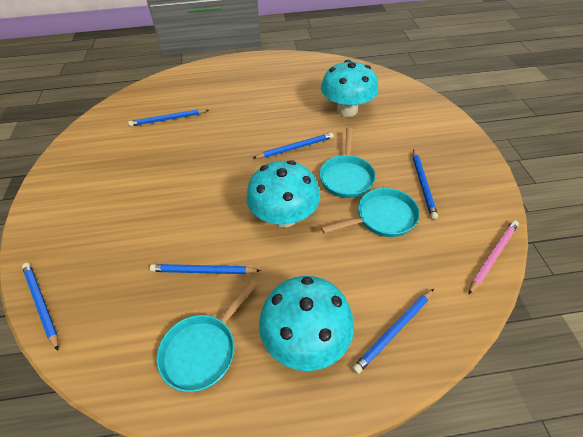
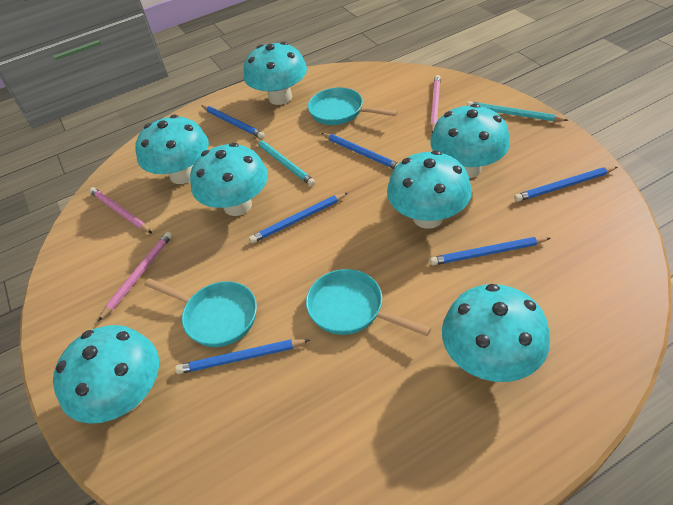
pink pencil: 1 -> 3
turquoise mushroom: 3 -> 7
turquoise pencil: 0 -> 2

